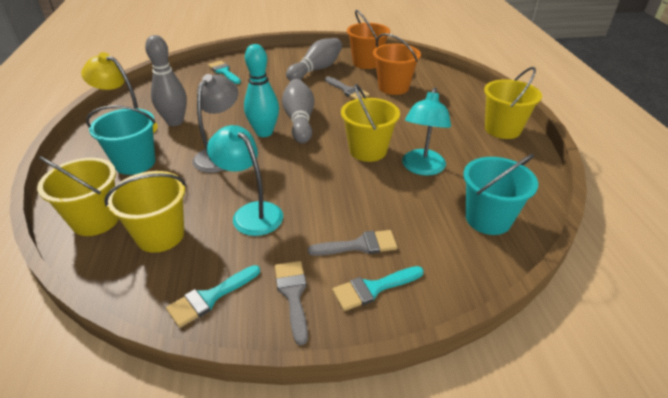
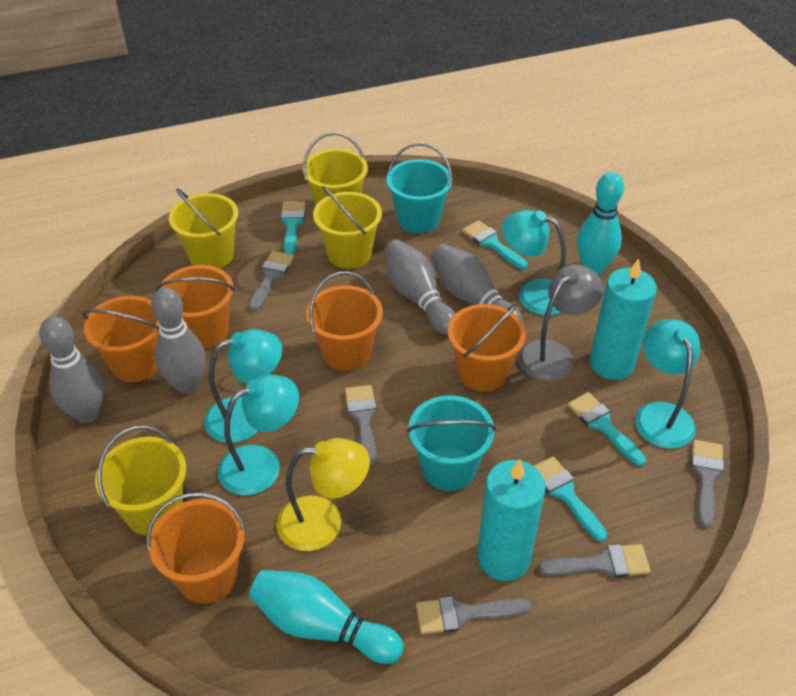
grey bowling pin: 3 -> 4
grey brush: 3 -> 5
orange bucket: 2 -> 5
turquoise bowling pin: 1 -> 2
turquoise brush: 3 -> 4
turquoise candle: 0 -> 2
turquoise lamp: 2 -> 4

